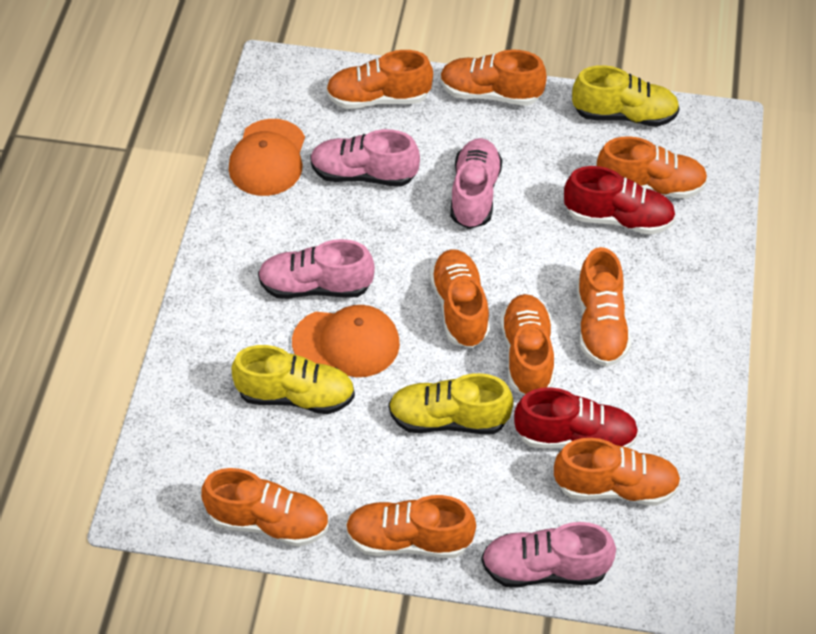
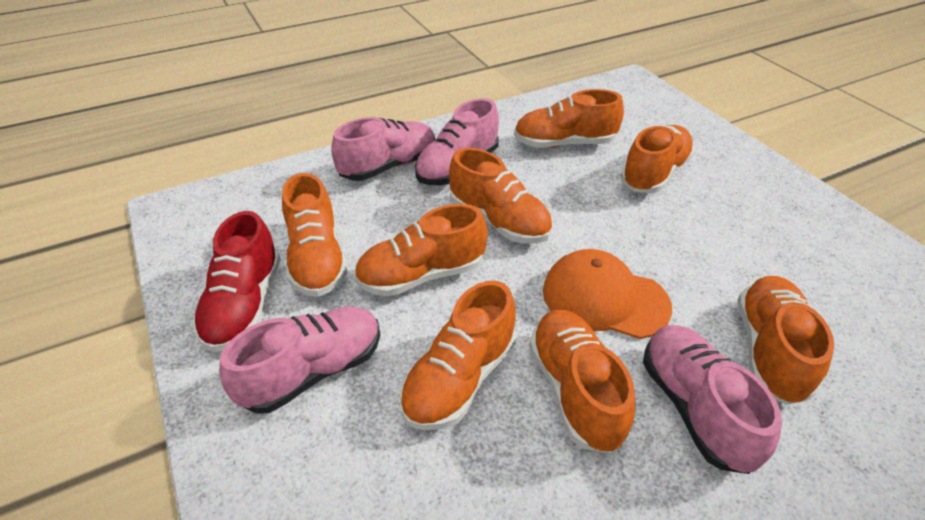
orange cap: 2 -> 1
orange shoe: 9 -> 8
red shoe: 2 -> 1
yellow shoe: 3 -> 0

